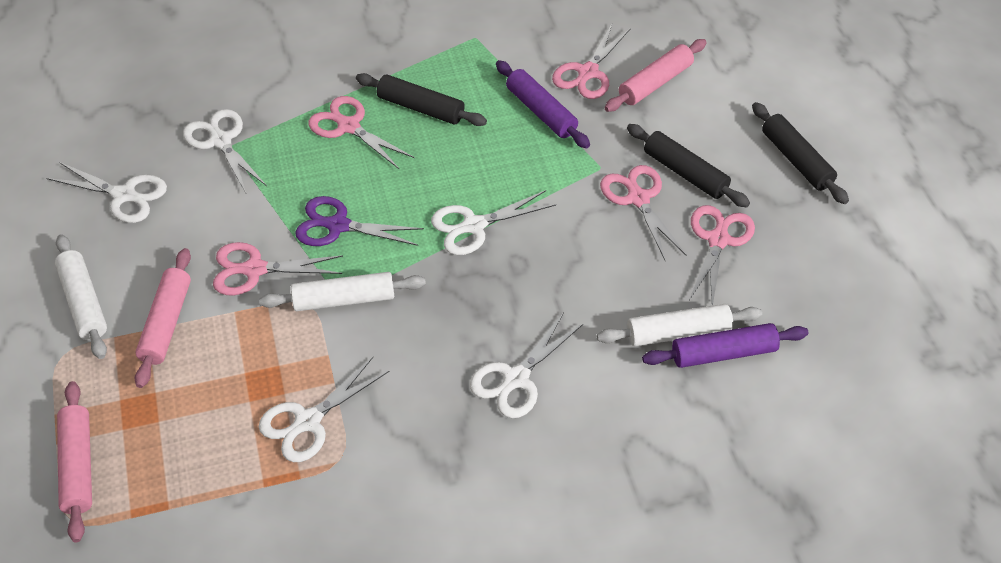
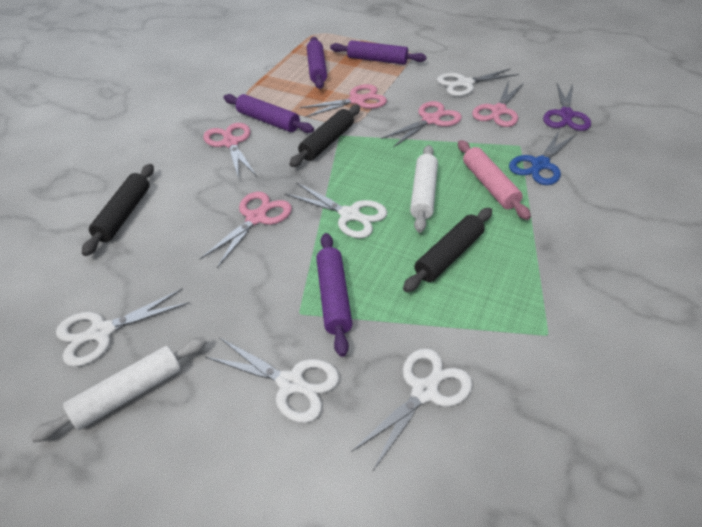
blue scissors: 0 -> 1
pink rolling pin: 3 -> 1
purple rolling pin: 2 -> 4
white rolling pin: 3 -> 2

